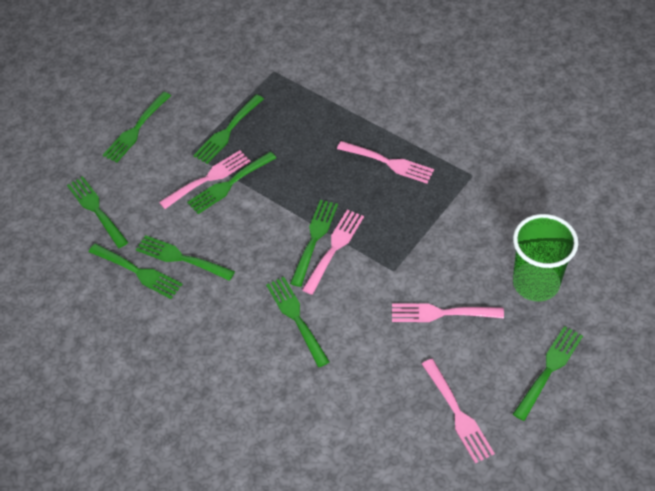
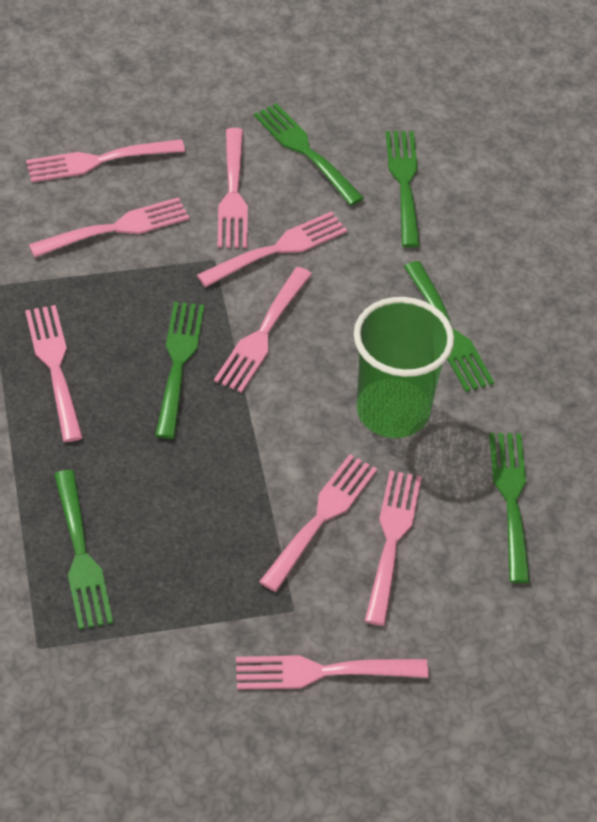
green fork: 9 -> 6
pink fork: 5 -> 9

